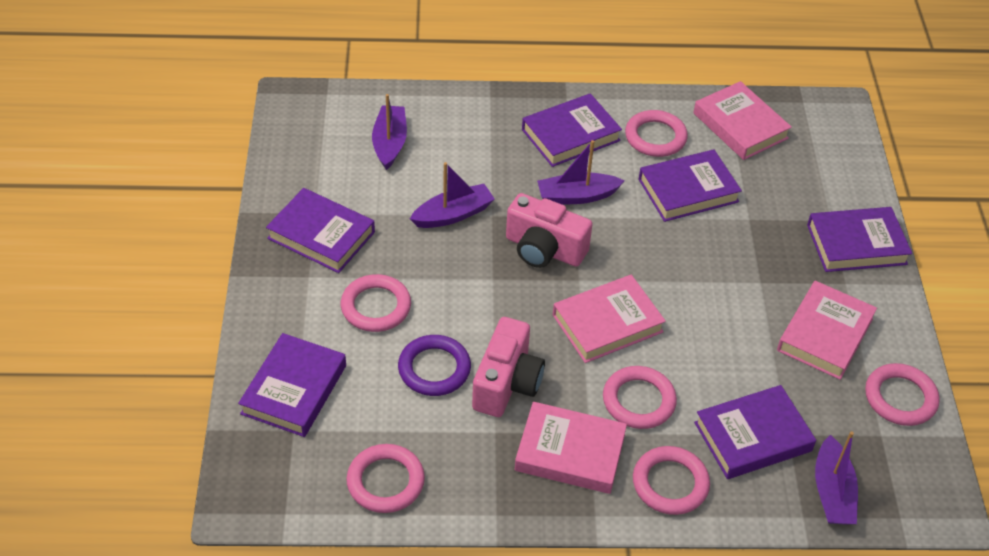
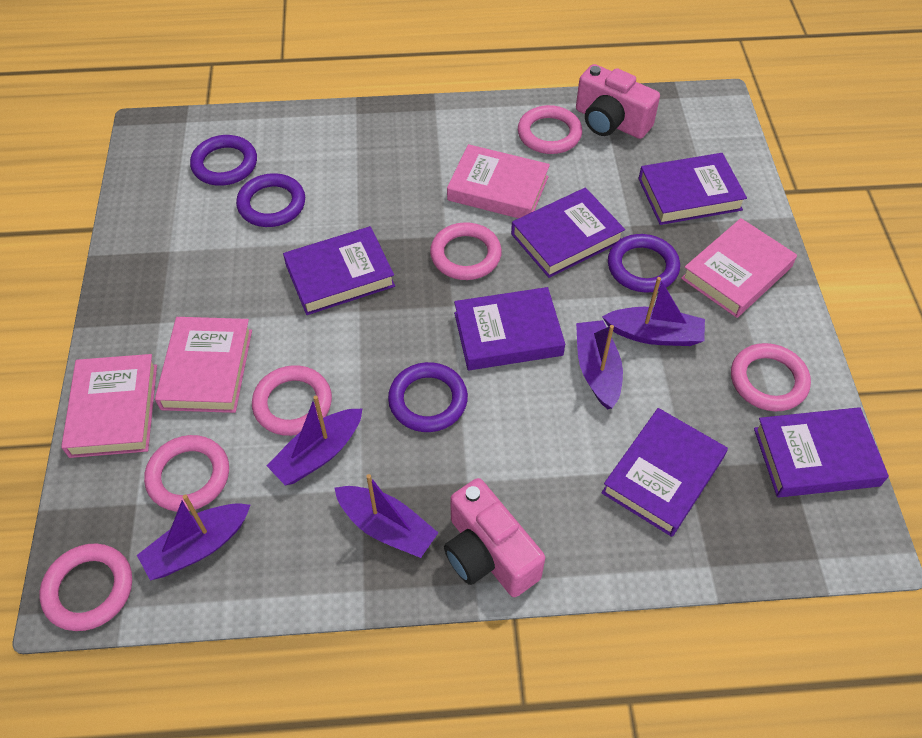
purple boat: 4 -> 5
purple ring: 1 -> 4

